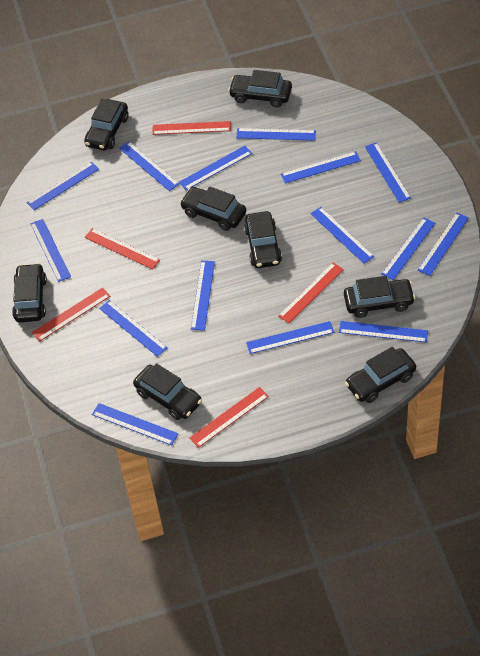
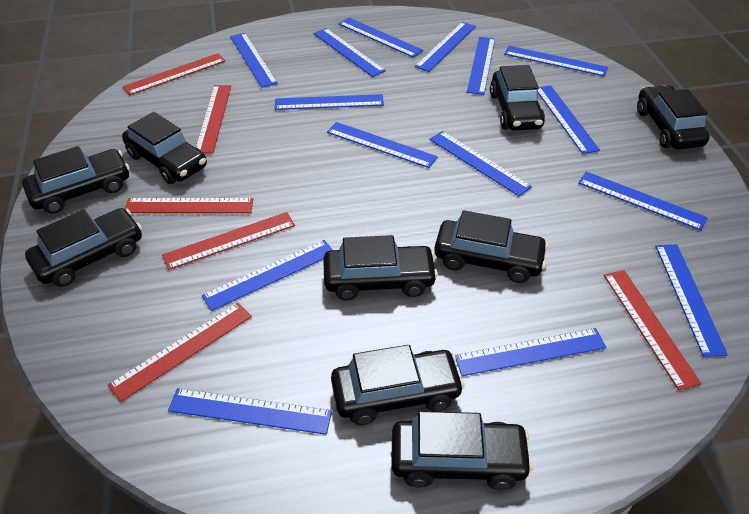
black car: 8 -> 9
red ruler: 5 -> 6

